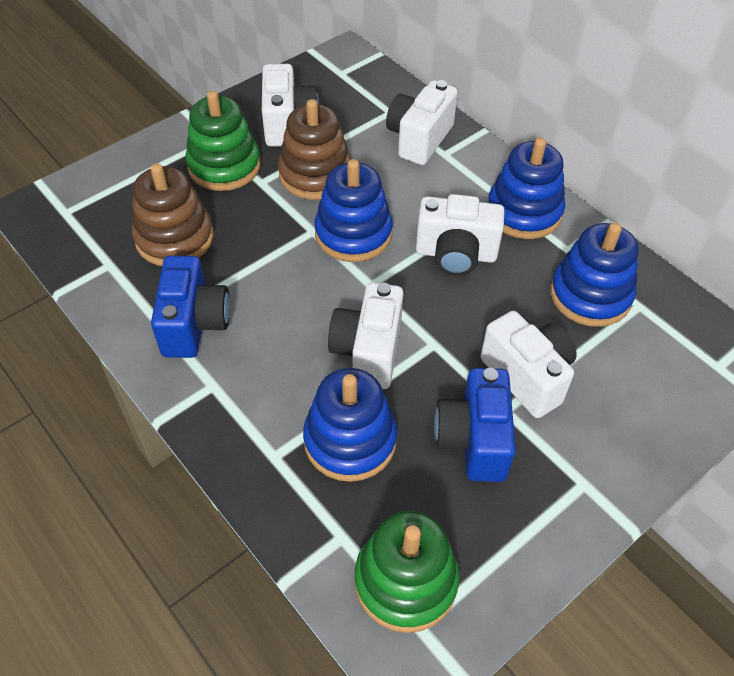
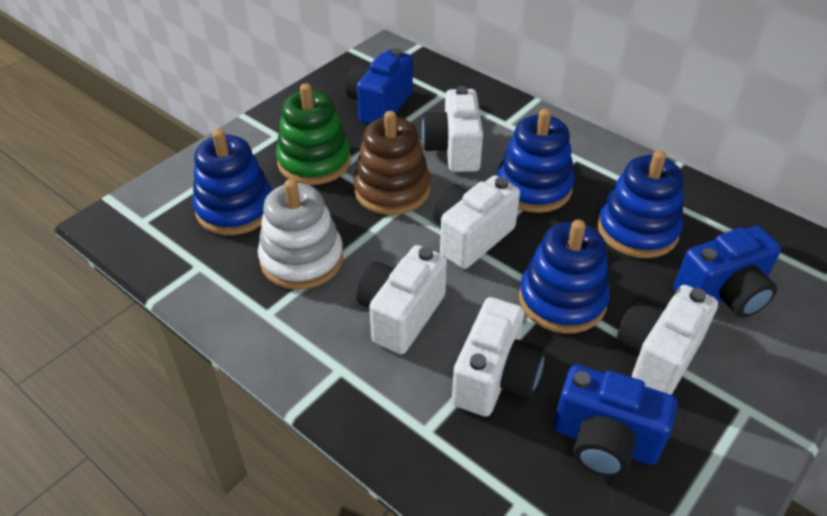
blue camera: 2 -> 3
brown stacking toy: 2 -> 1
green stacking toy: 2 -> 1
white stacking toy: 0 -> 1

